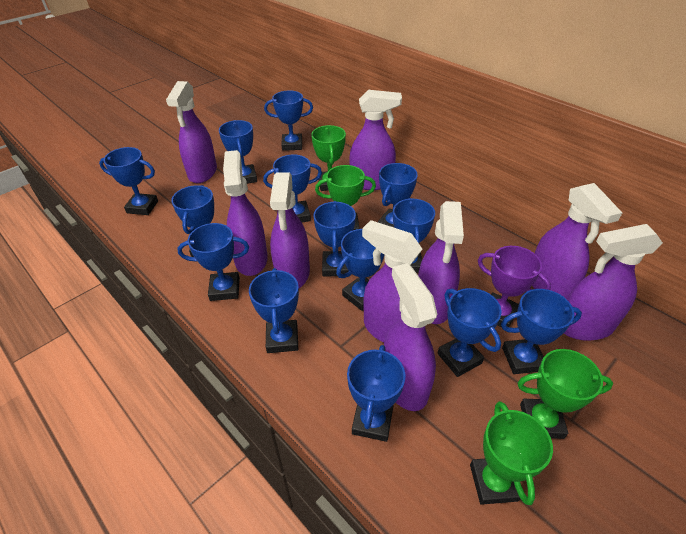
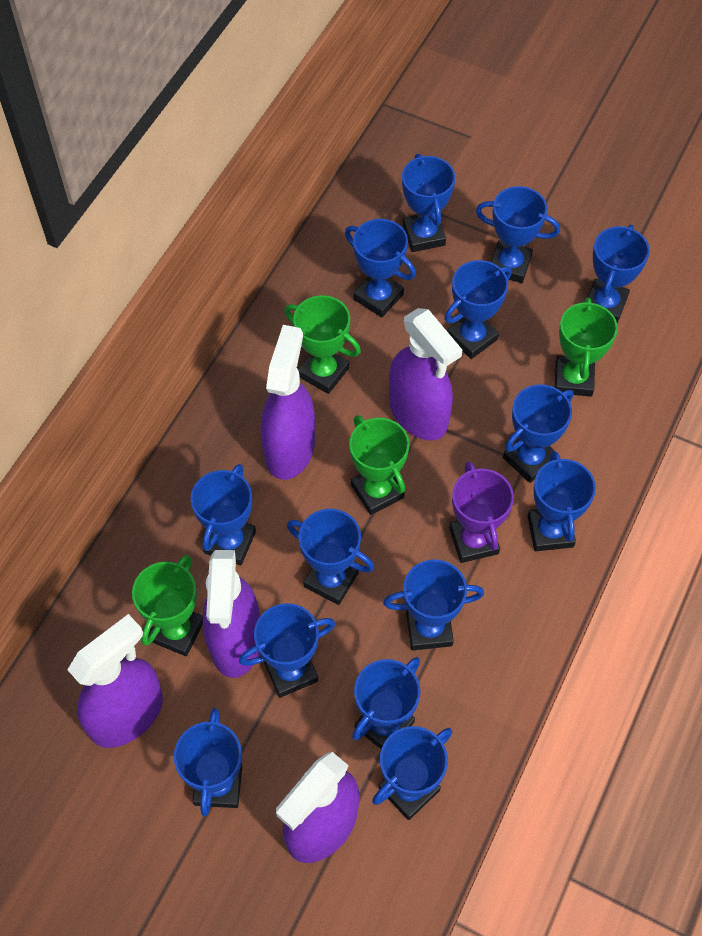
purple spray bottle: 9 -> 5

